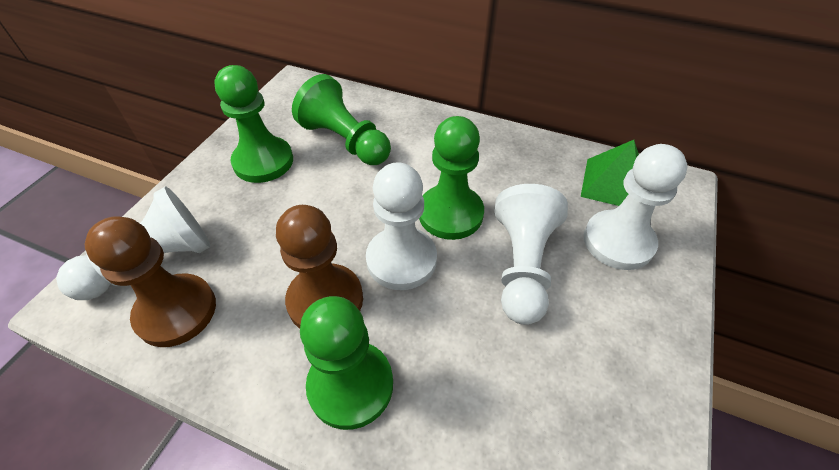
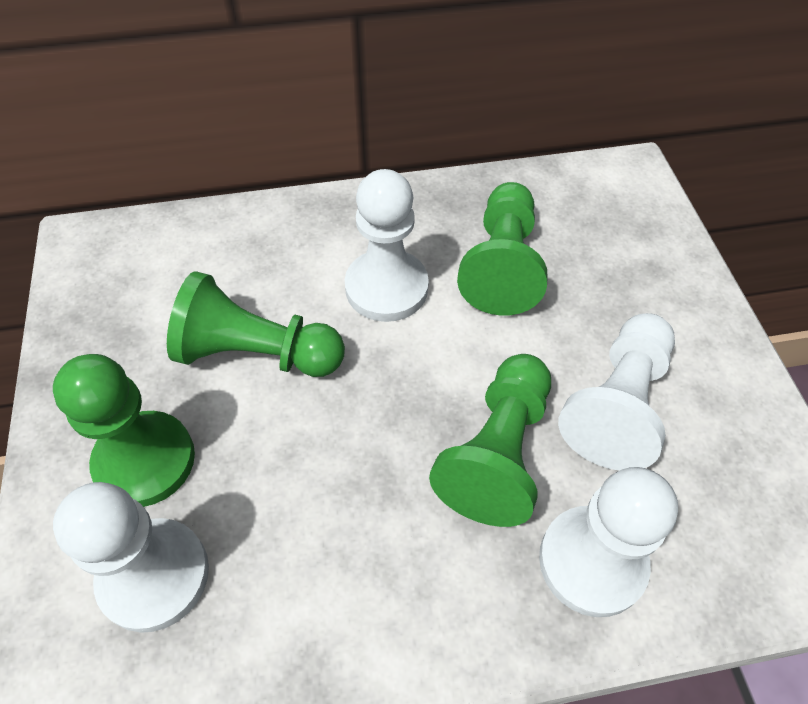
brown pawn: 2 -> 0
green pyramid: 1 -> 0

